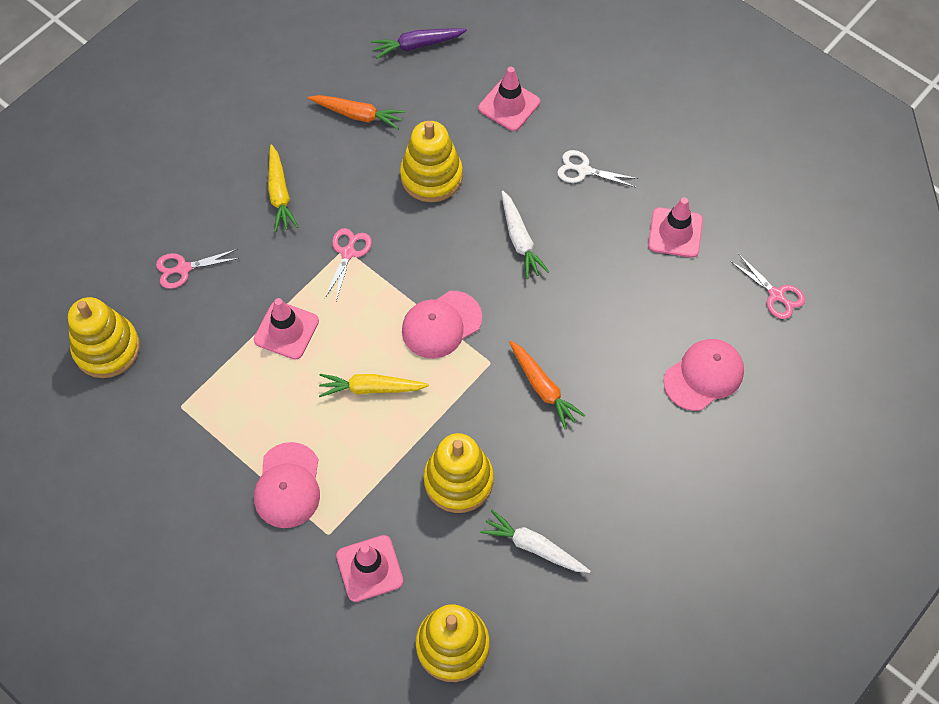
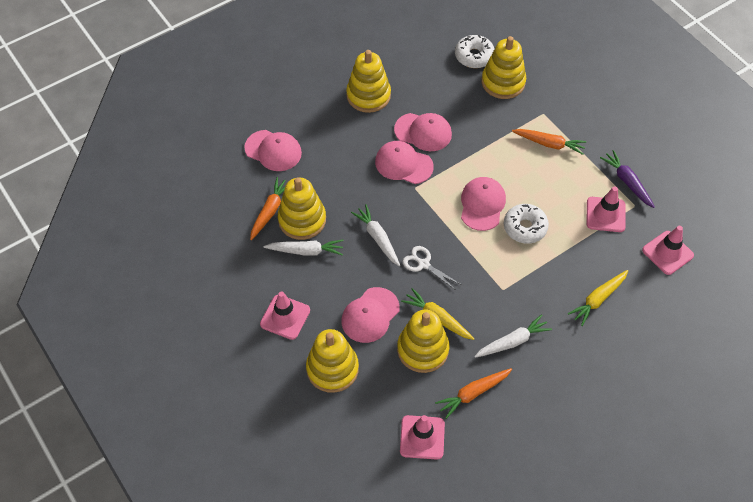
orange carrot: 2 -> 3
pink cap: 3 -> 5
pink scissors: 3 -> 0
white carrot: 2 -> 3
white donut: 0 -> 2
yellow stacking toy: 4 -> 5

